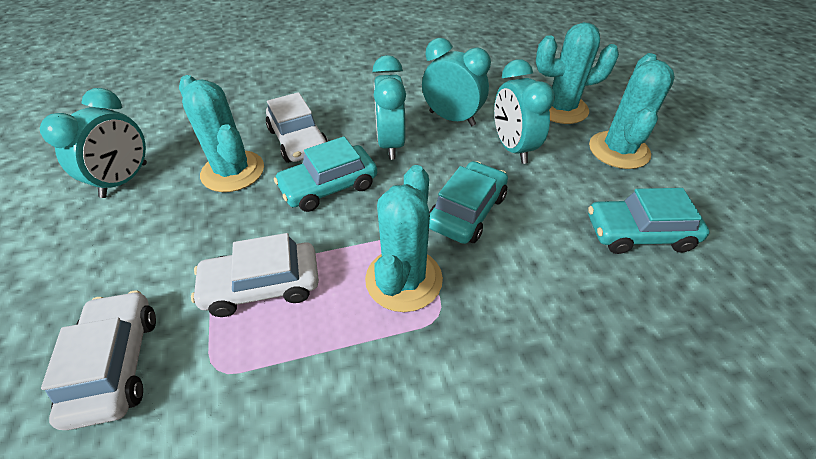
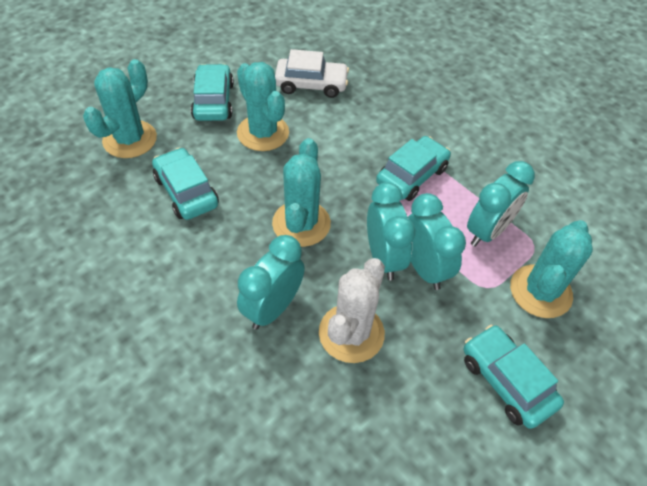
turquoise car: 3 -> 4
white cactus: 0 -> 1
white car: 3 -> 1

